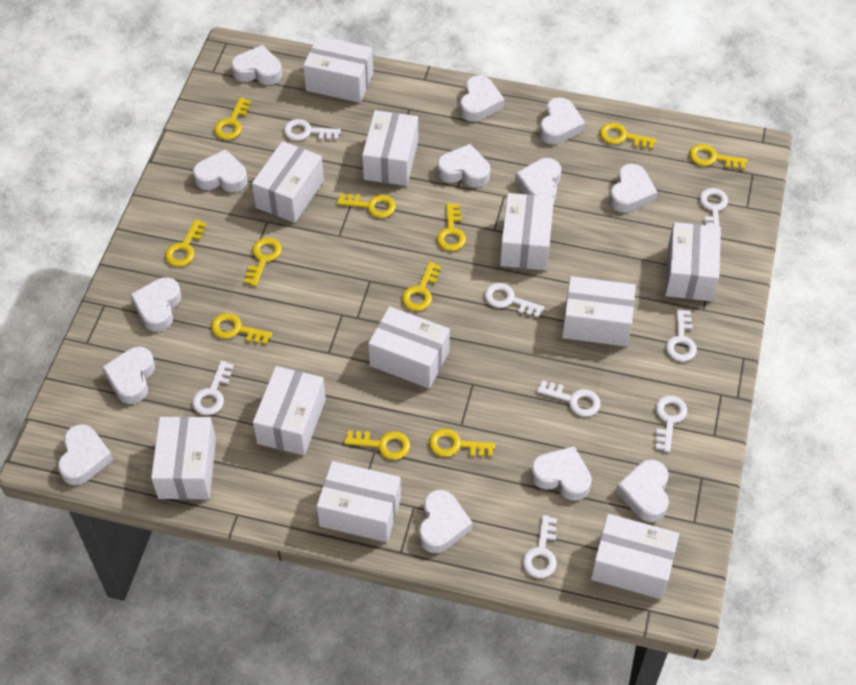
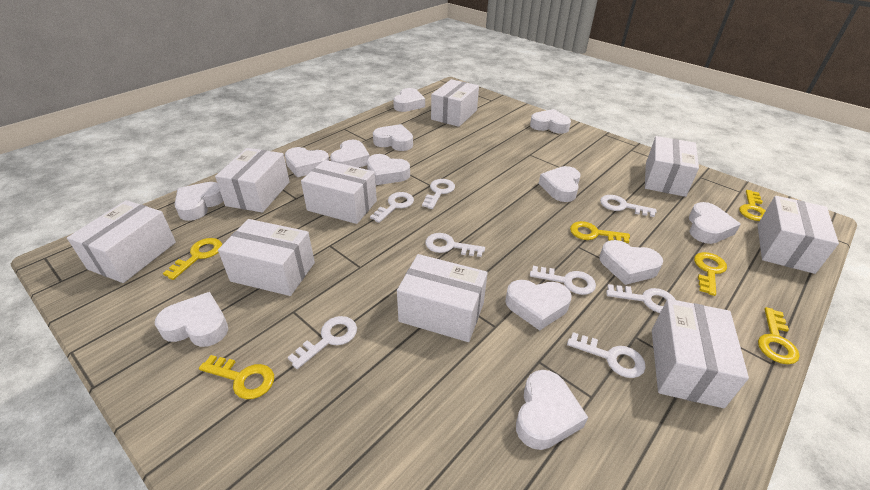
white box: 11 -> 9
yellow key: 11 -> 6

